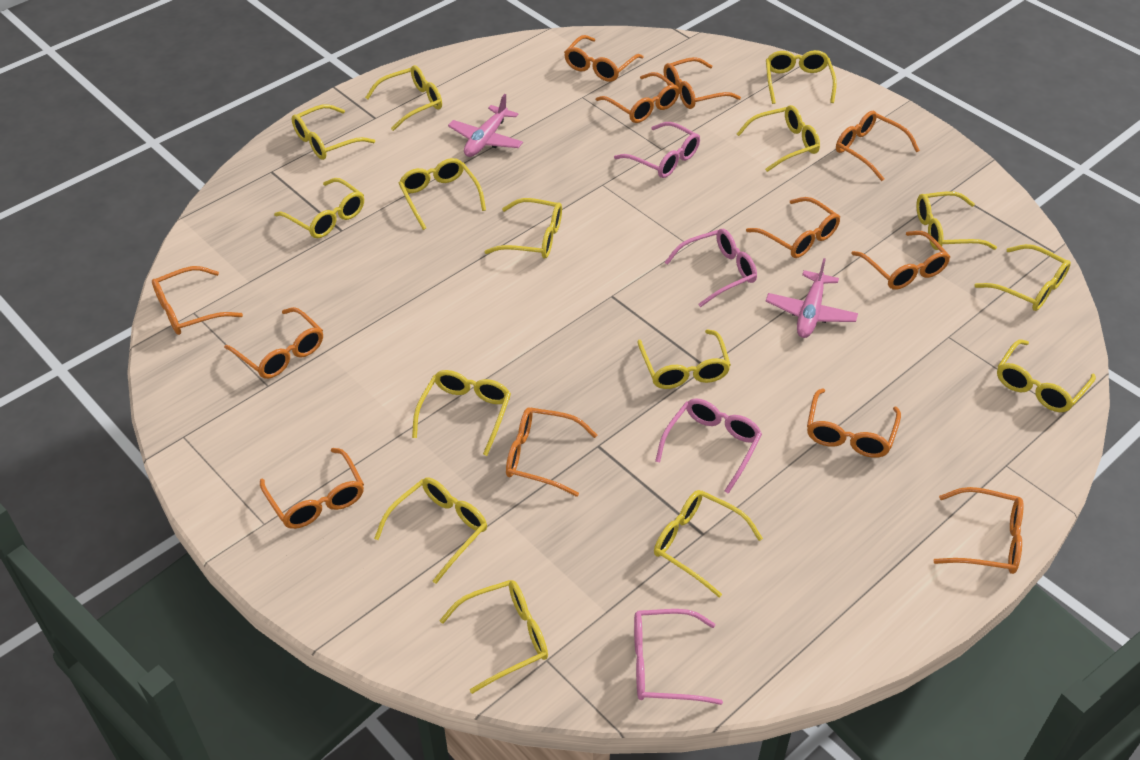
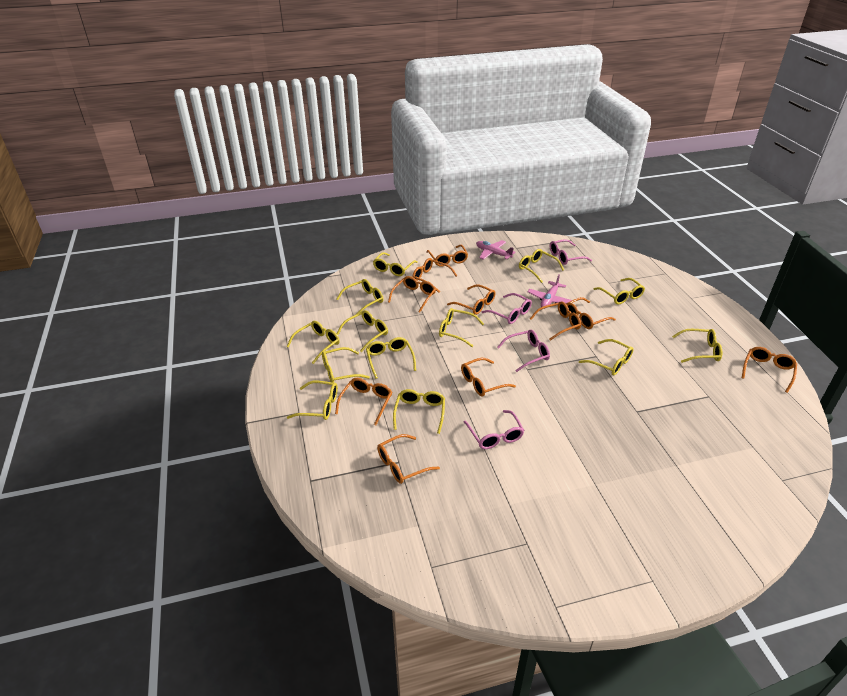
orange glasses: 12 -> 10
yellow glasses: 15 -> 13

